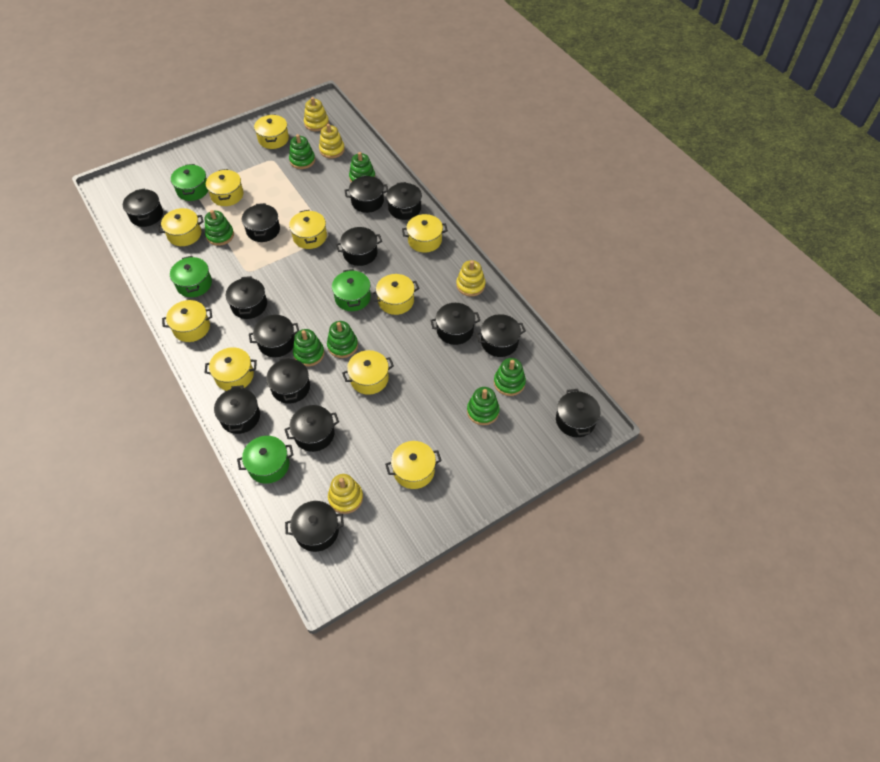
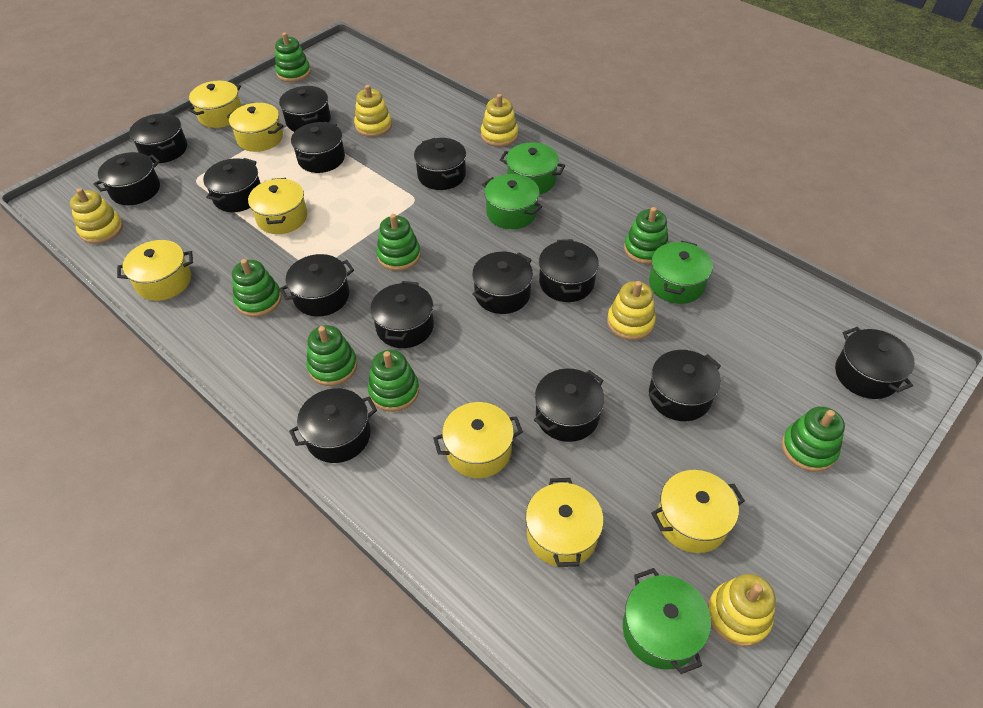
yellow pot: 10 -> 7
yellow stacking toy: 4 -> 5

